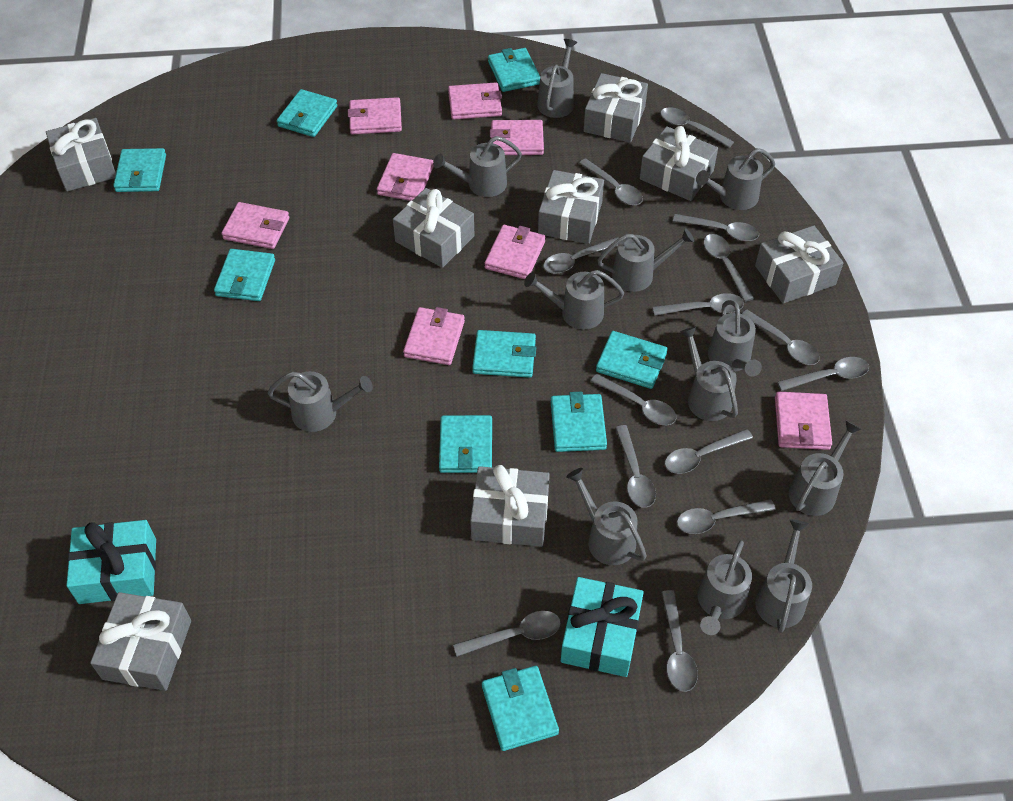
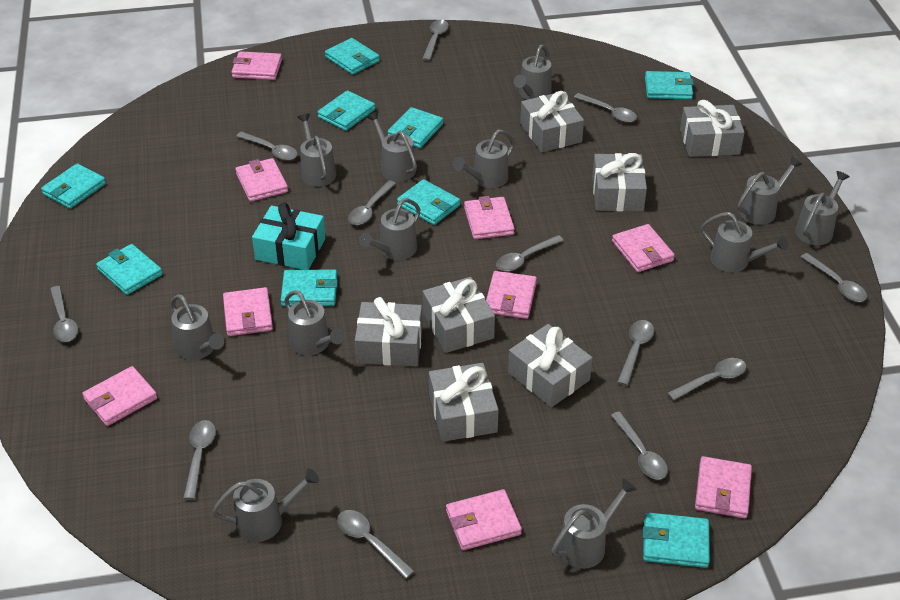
grey gift: 8 -> 7
grey spoon: 14 -> 12
pink wallet: 8 -> 9
turquoise gift: 2 -> 1

